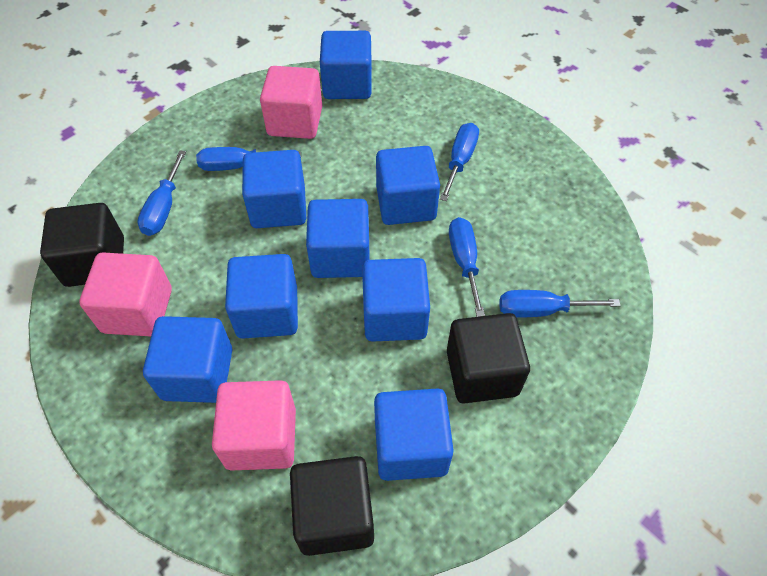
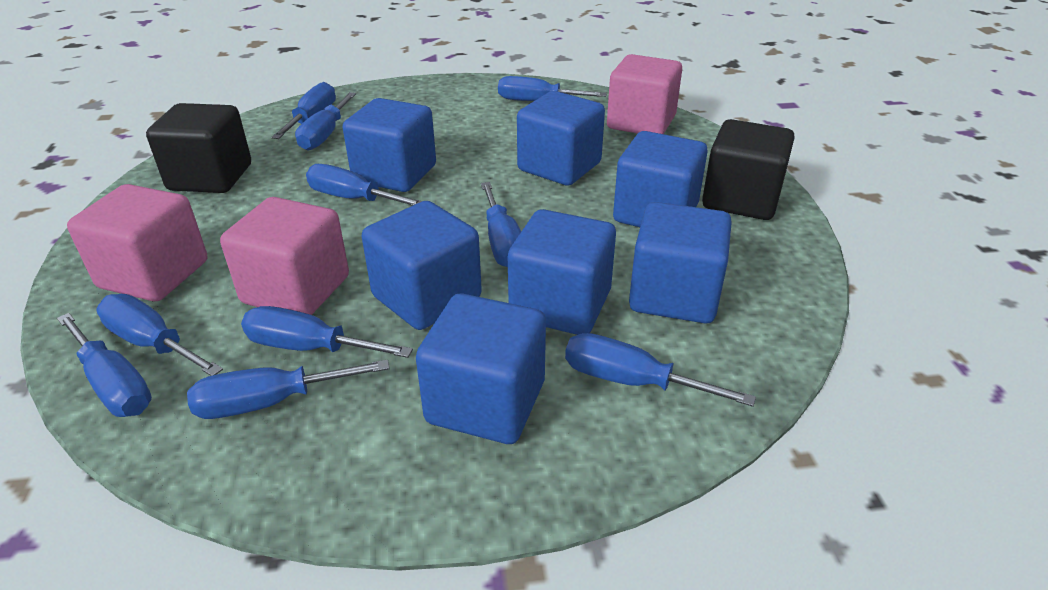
black cube: 3 -> 2
blue cube: 8 -> 7
blue screwdriver: 5 -> 10

